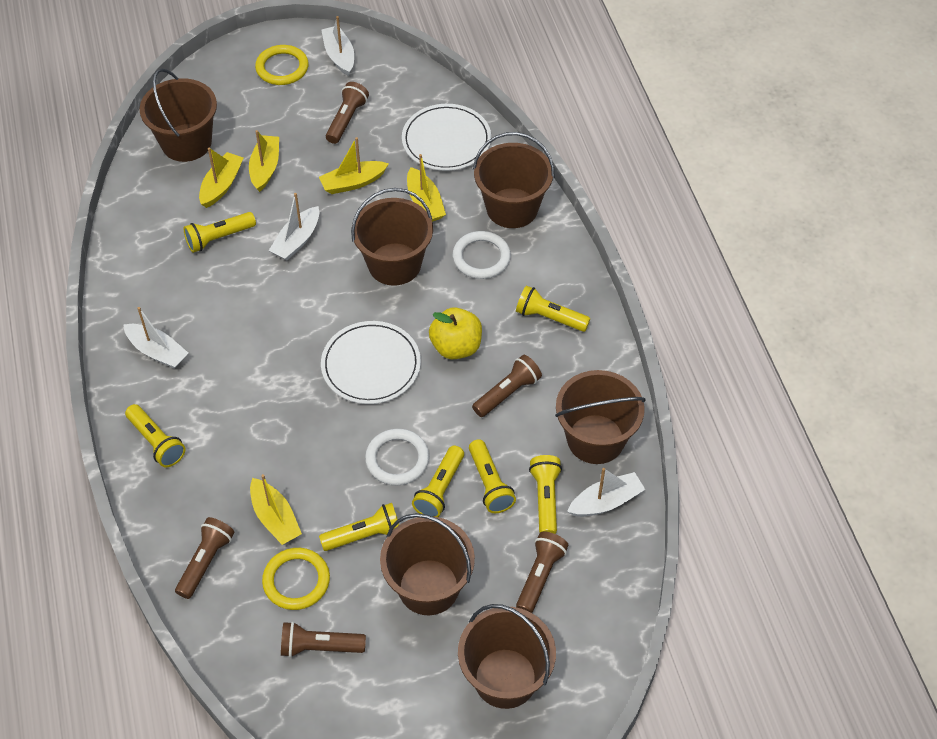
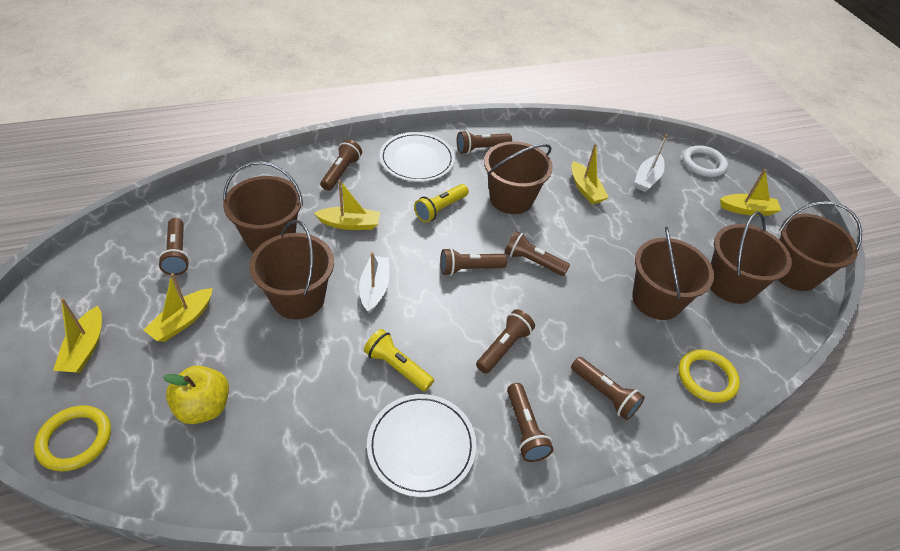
brown flashlight: 5 -> 8
white boat: 4 -> 2
white ring: 2 -> 1
yellow flashlight: 7 -> 2

